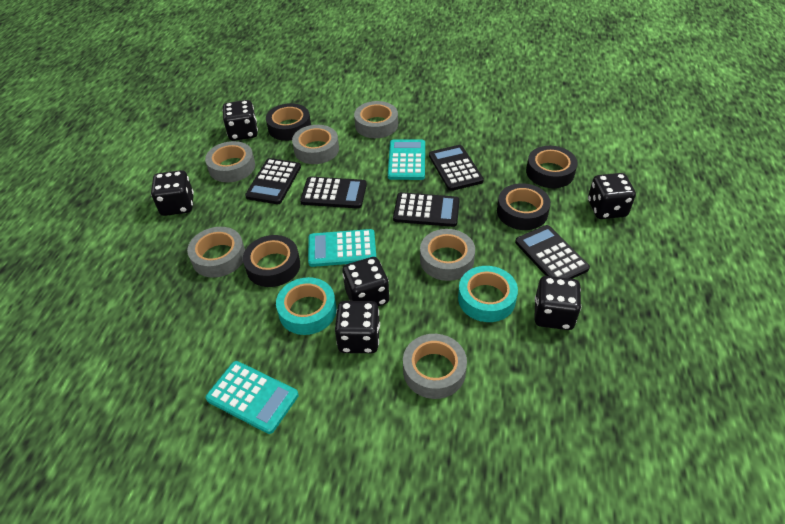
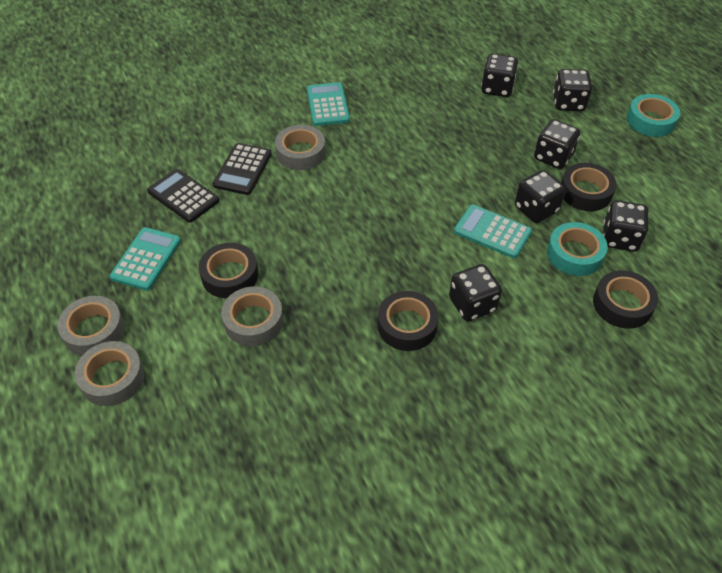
black calculator: 5 -> 2
grey tape: 6 -> 4

